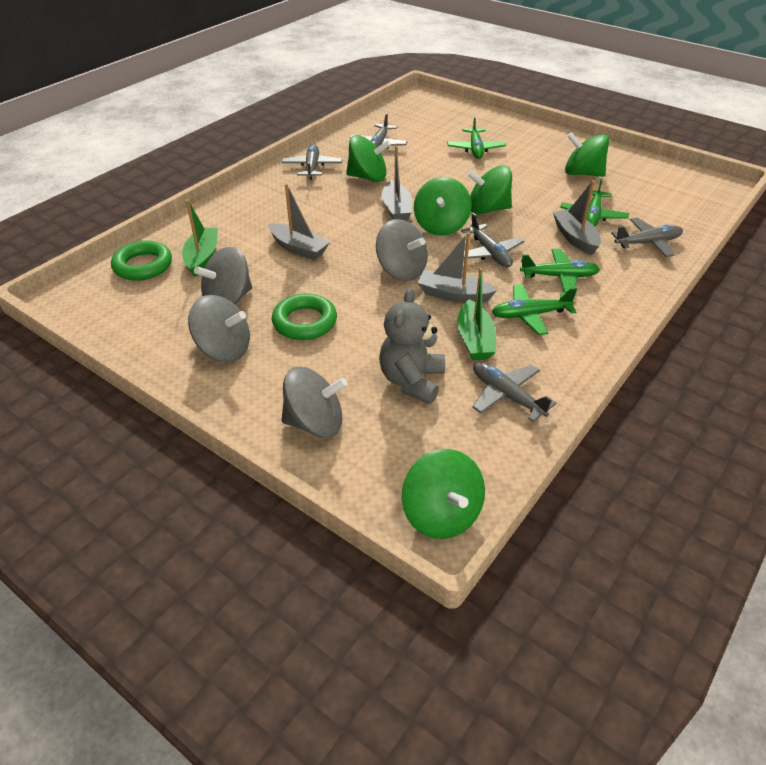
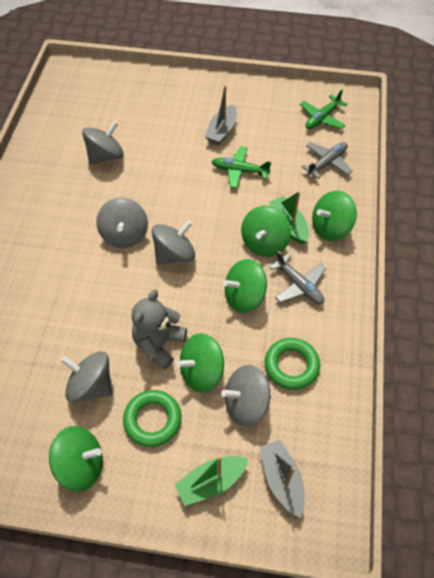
green plane: 4 -> 2
grey boat: 4 -> 2
grey plane: 5 -> 2
grey spinning top: 4 -> 5

